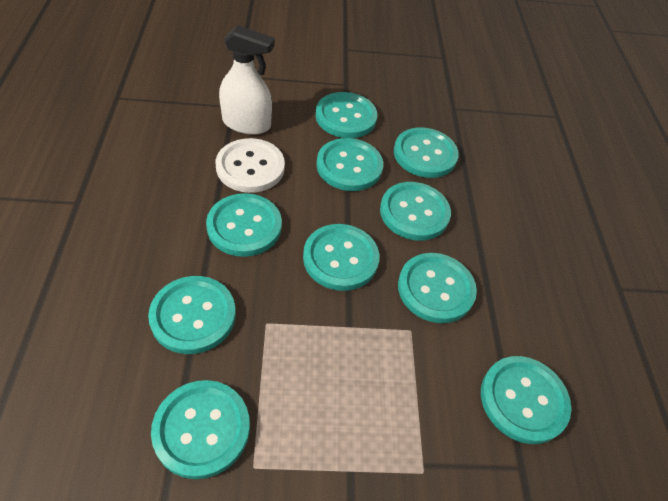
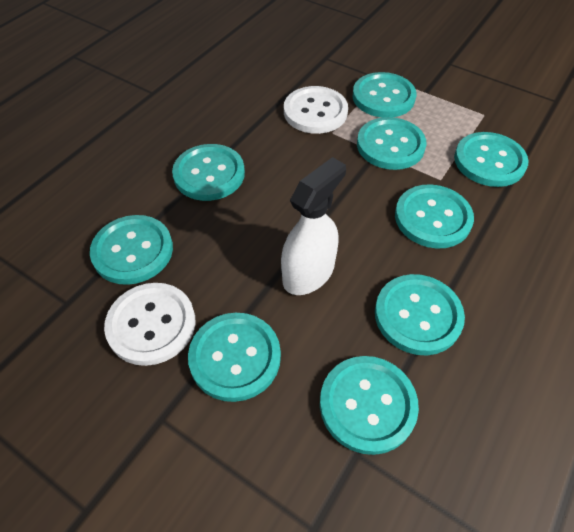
turquoise button: 10 -> 9
white button: 1 -> 2

